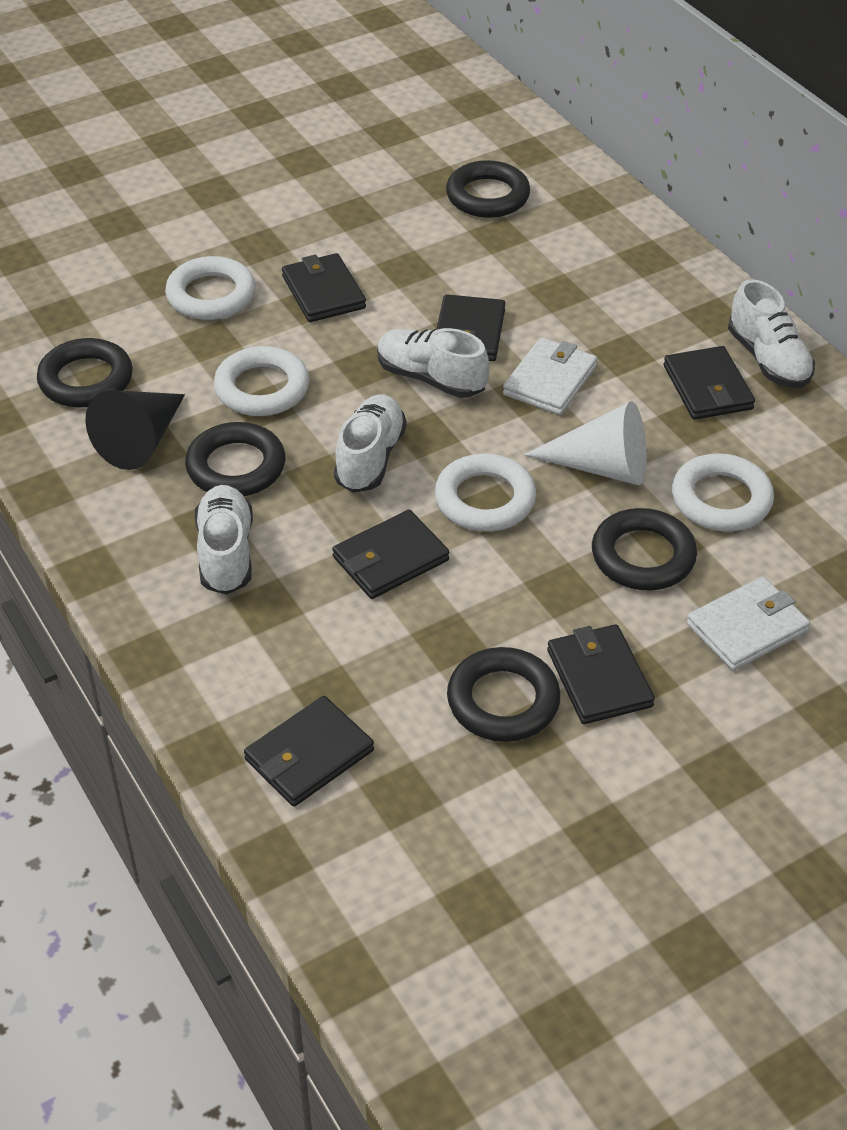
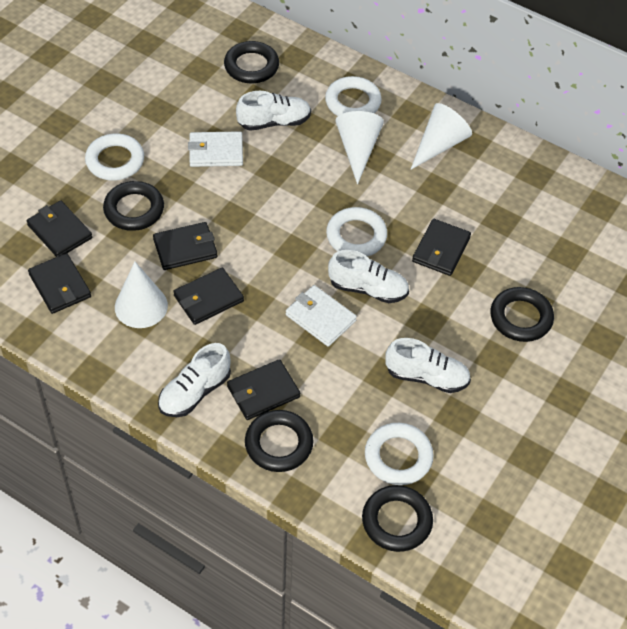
black cone: 1 -> 0
white cone: 1 -> 3

